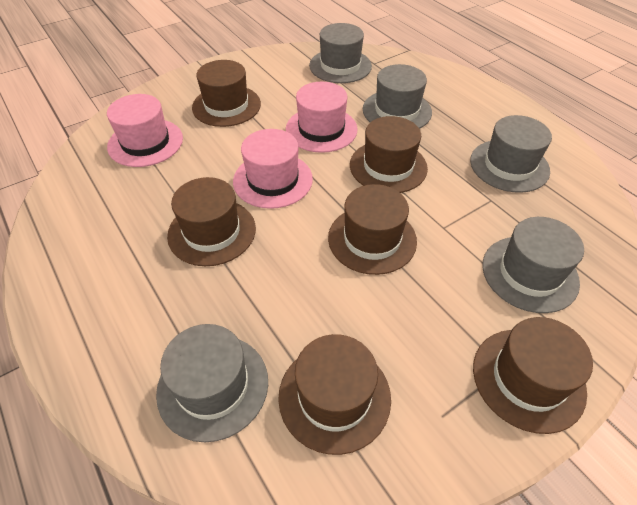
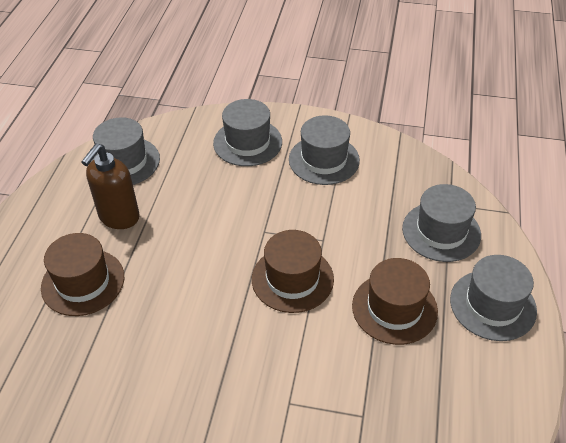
brown hat: 6 -> 3
brown soap dispenser: 0 -> 1
pink hat: 3 -> 0

